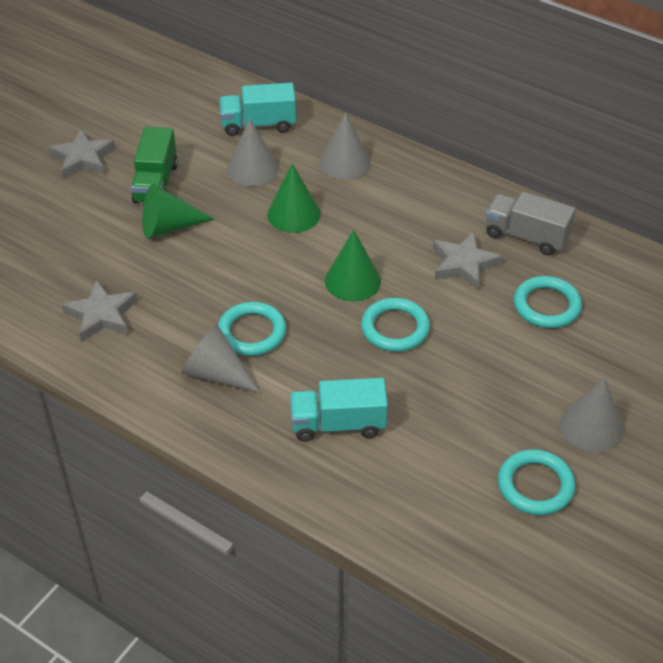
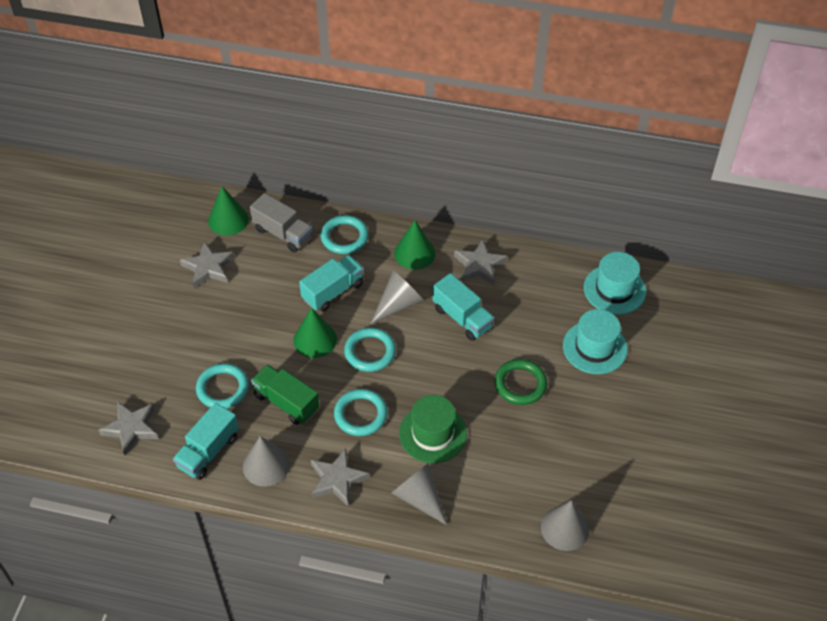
green hat: 0 -> 1
green ring: 0 -> 1
grey star: 3 -> 4
turquoise hat: 0 -> 2
turquoise truck: 2 -> 3

